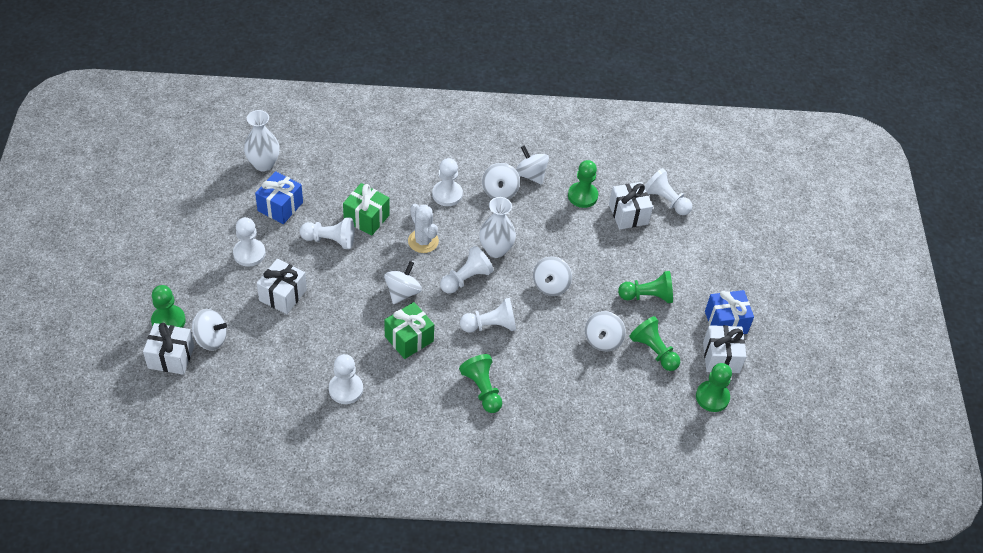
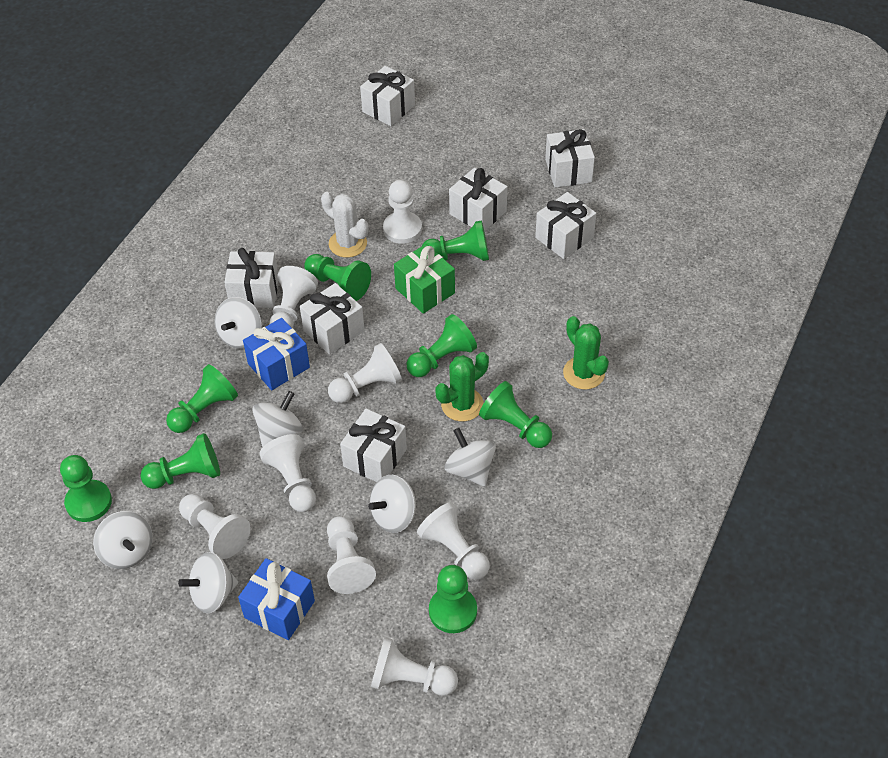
green cactus: 0 -> 2
green gift: 2 -> 1
green pawn: 6 -> 8
white gift: 4 -> 7
white pawn: 7 -> 8
white vase: 2 -> 0

